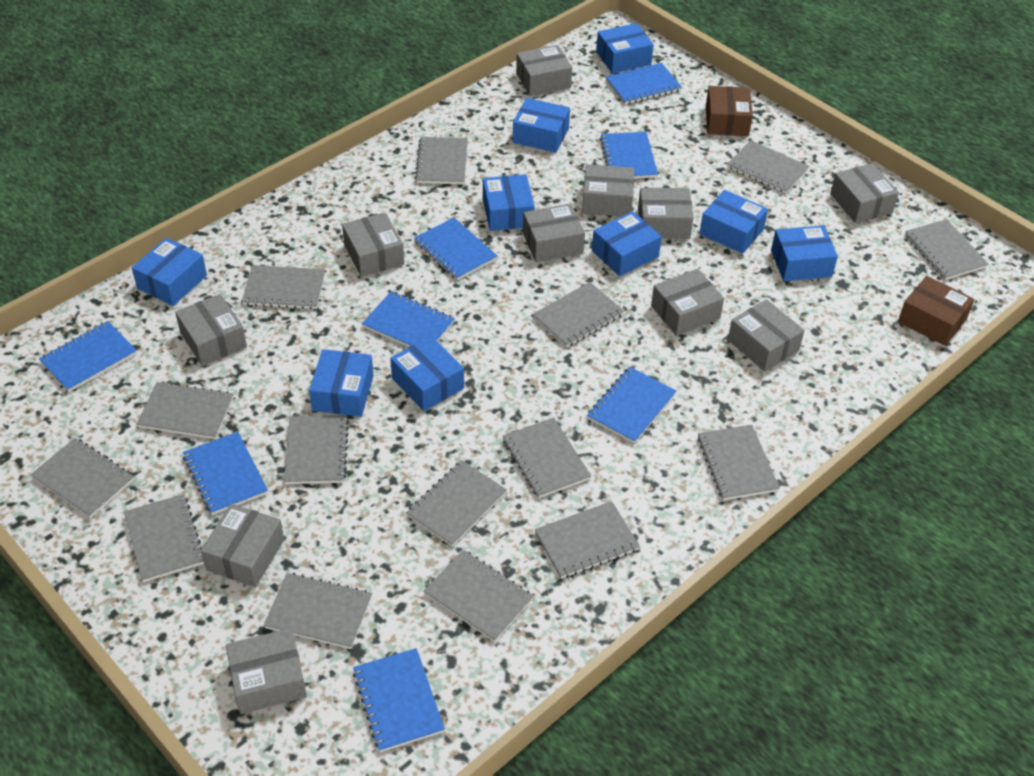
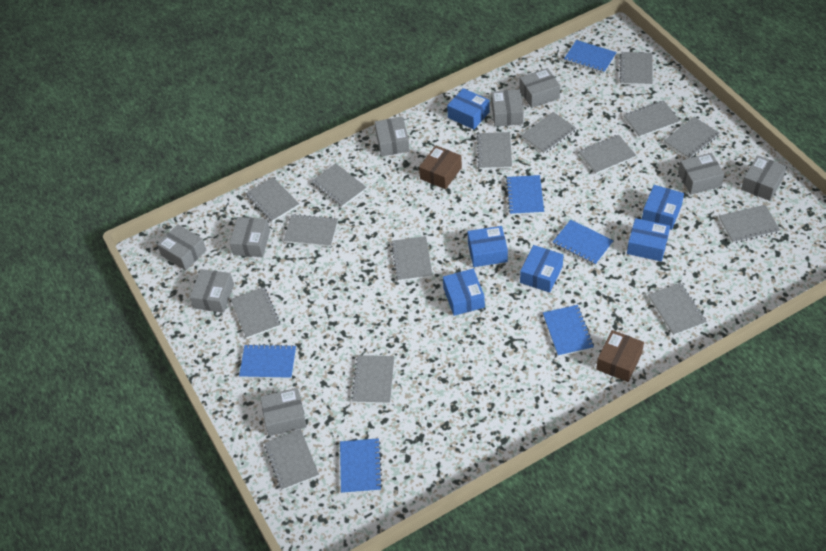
blue box: 9 -> 6
blue notebook: 8 -> 6
grey box: 11 -> 9

